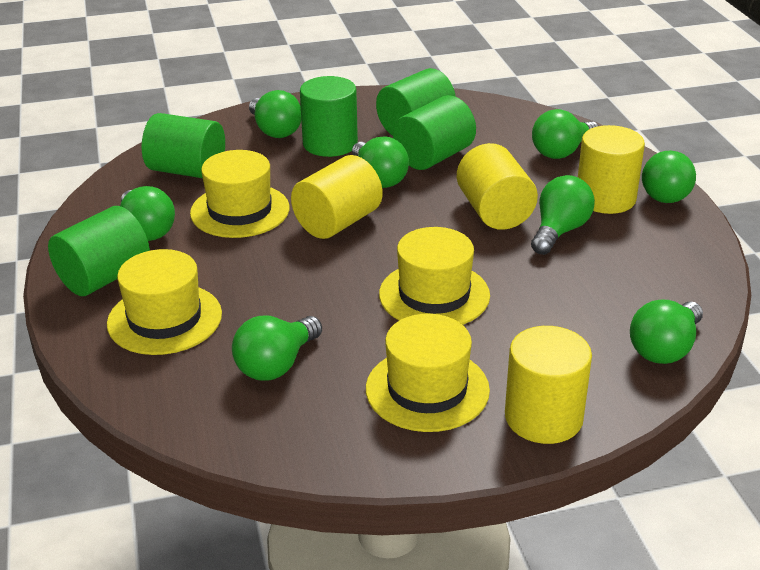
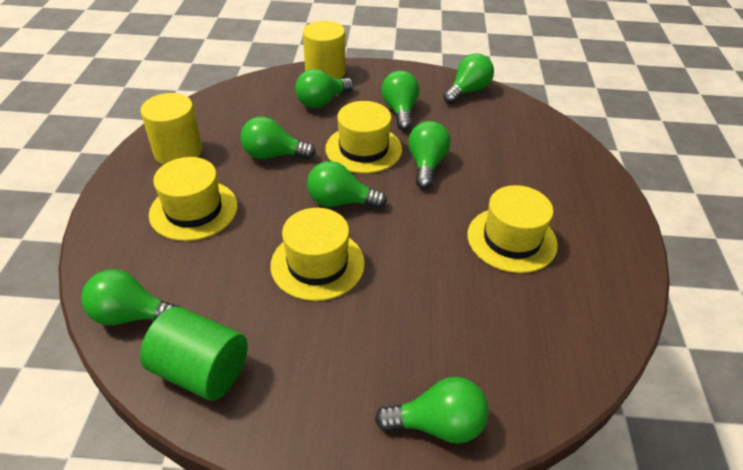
green cylinder: 5 -> 1
yellow cylinder: 4 -> 2

